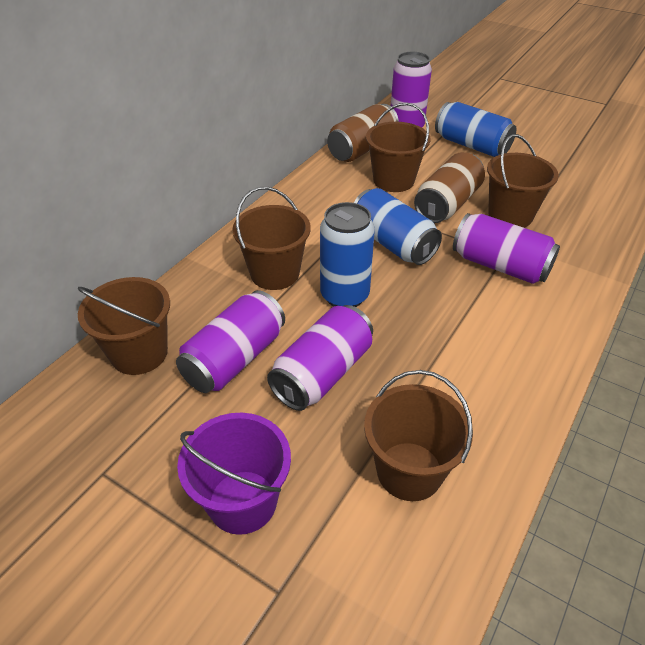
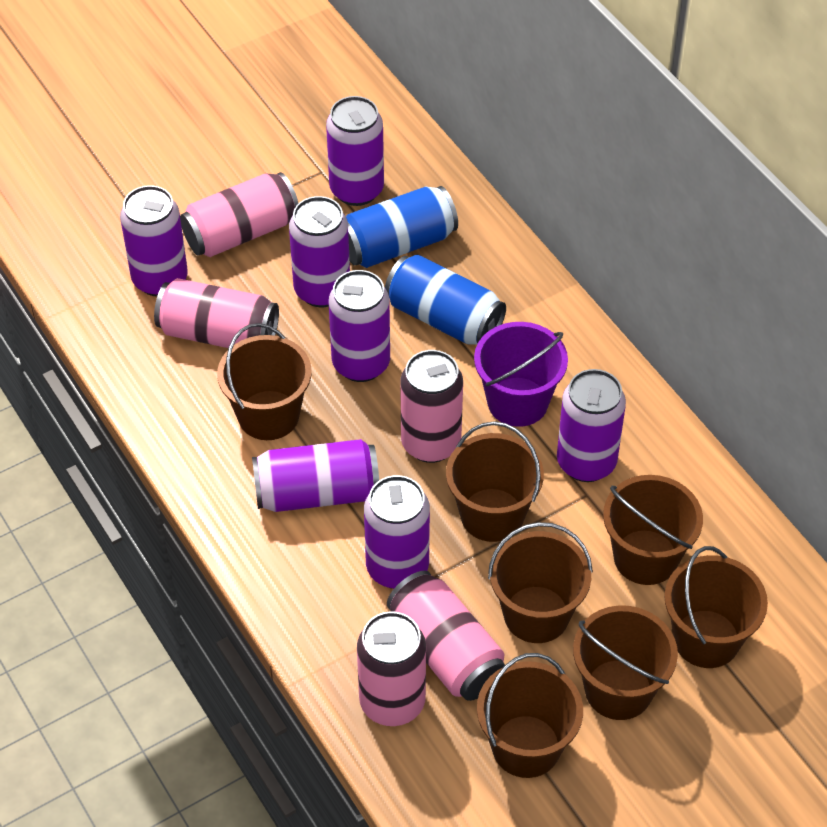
blue can: 3 -> 2
brown bucket: 5 -> 7
brown can: 2 -> 0
pink can: 0 -> 5
purple can: 4 -> 7

